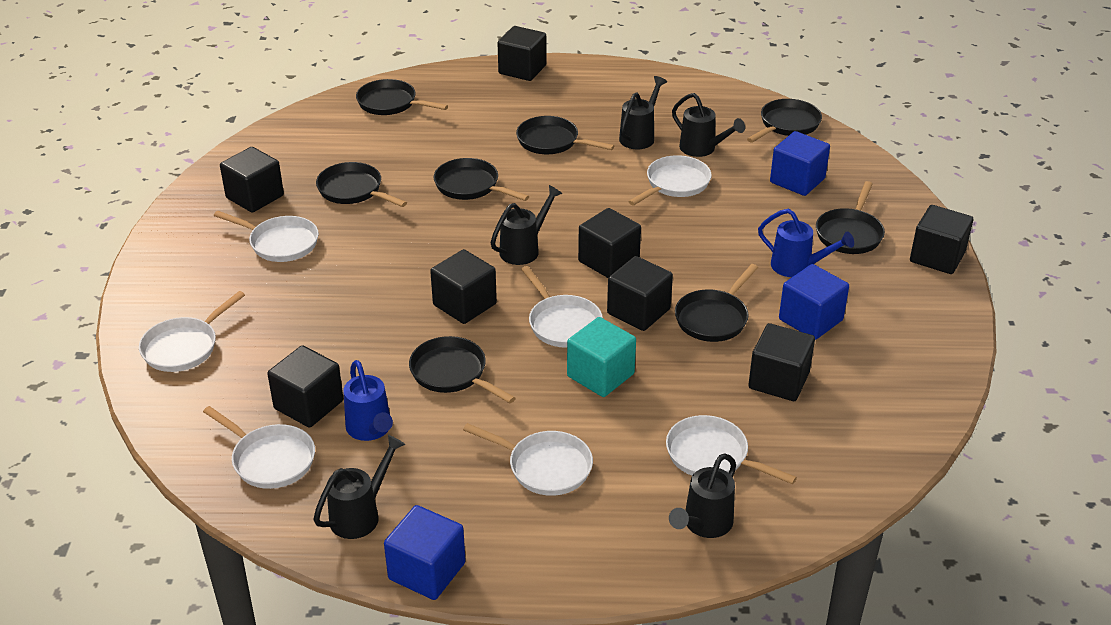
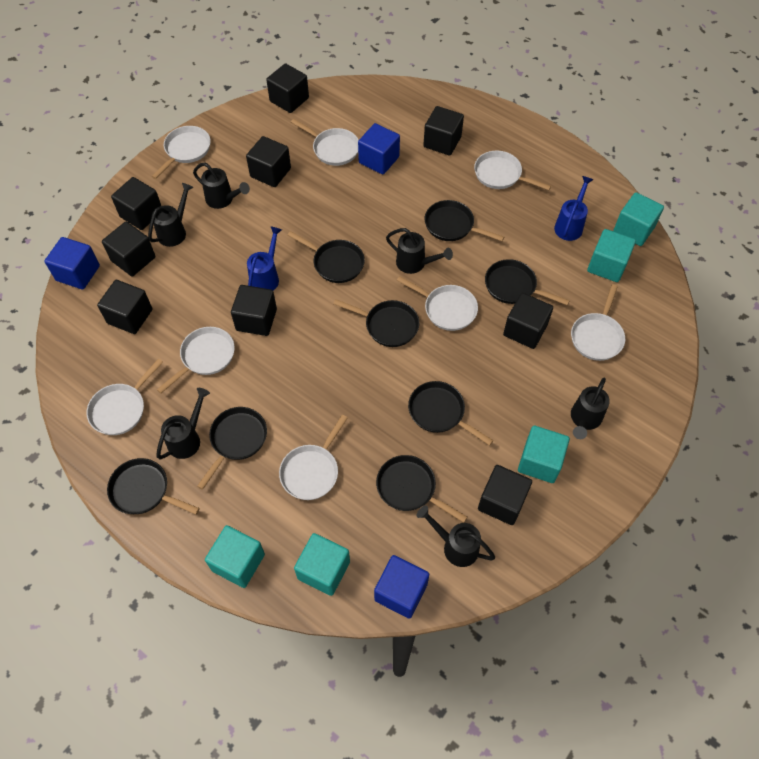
black cube: 8 -> 9
black watering can: 5 -> 6
turquoise cube: 1 -> 5
white pan: 7 -> 8

